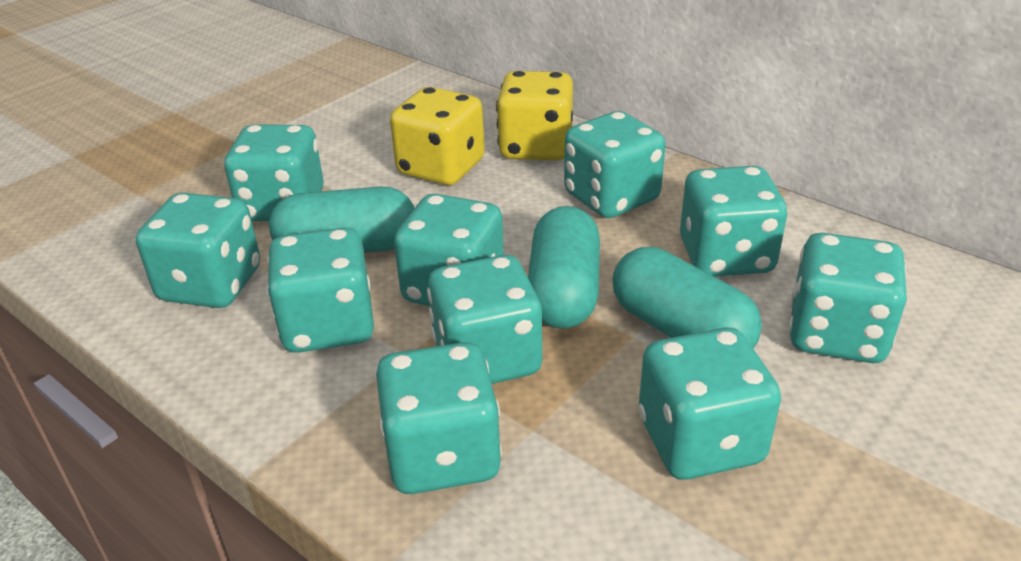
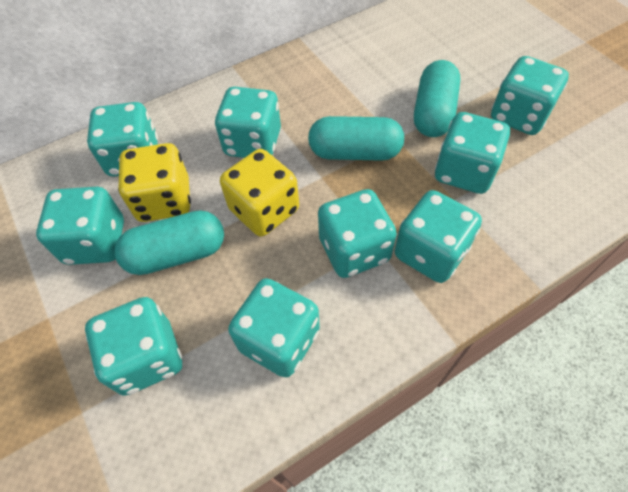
turquoise dice: 10 -> 9

